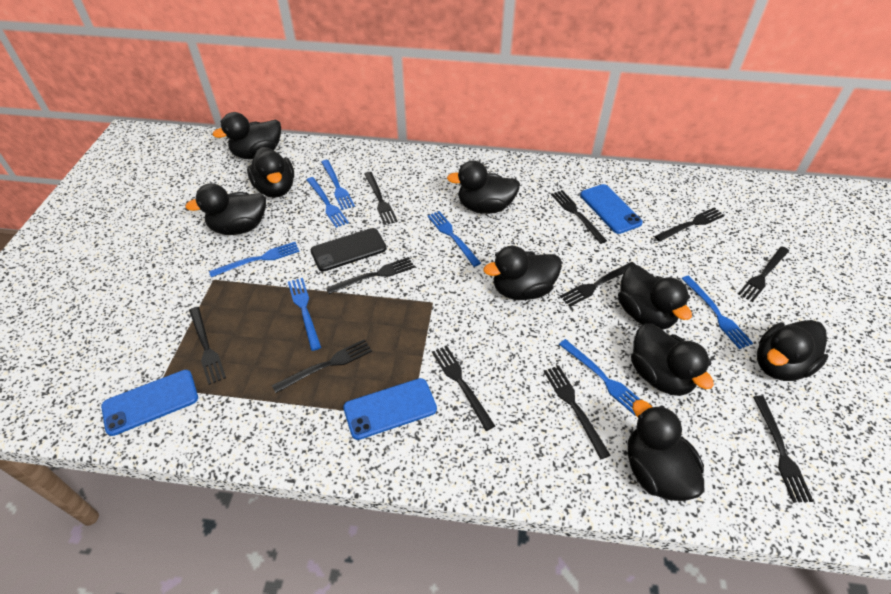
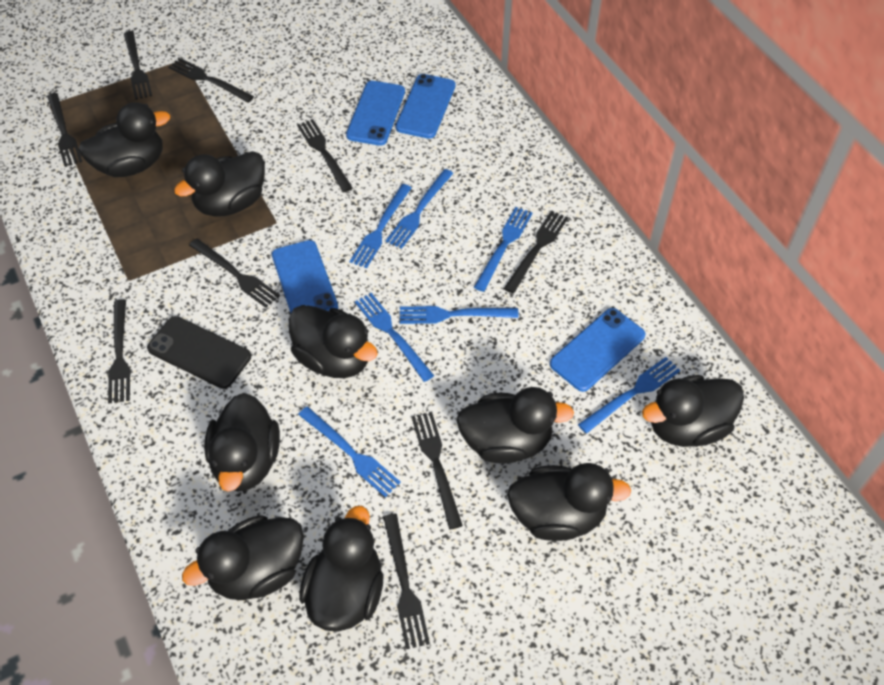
black fork: 11 -> 9
blue phone: 3 -> 4

